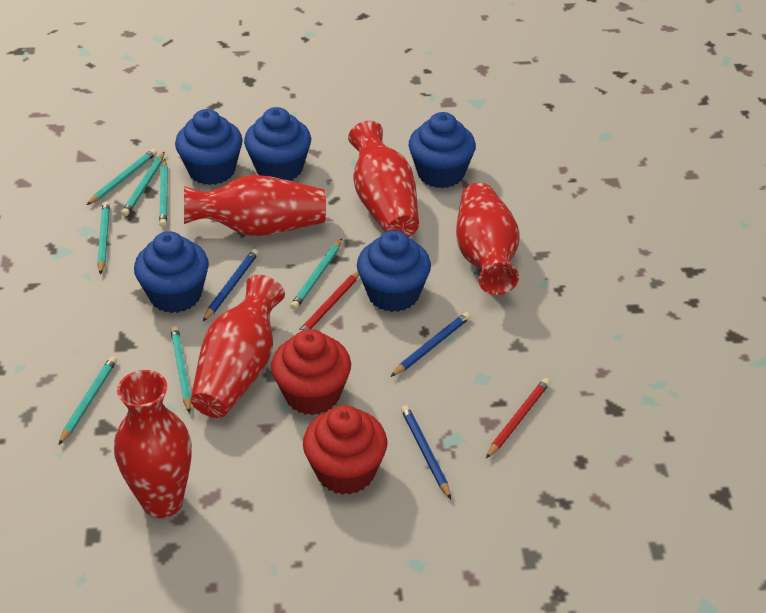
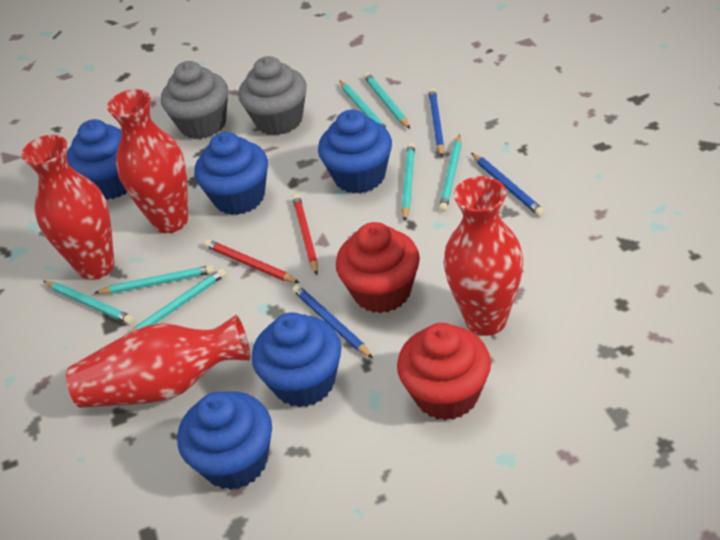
grey cupcake: 0 -> 2
red vase: 5 -> 4

